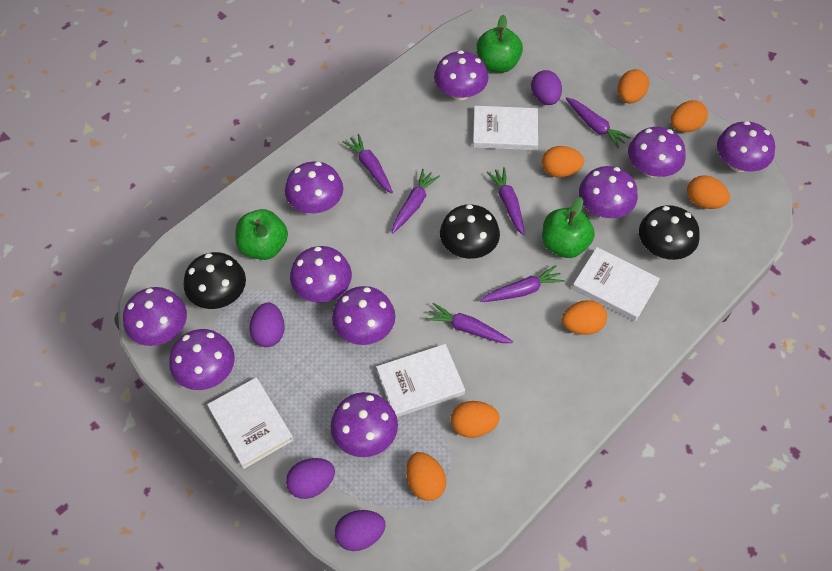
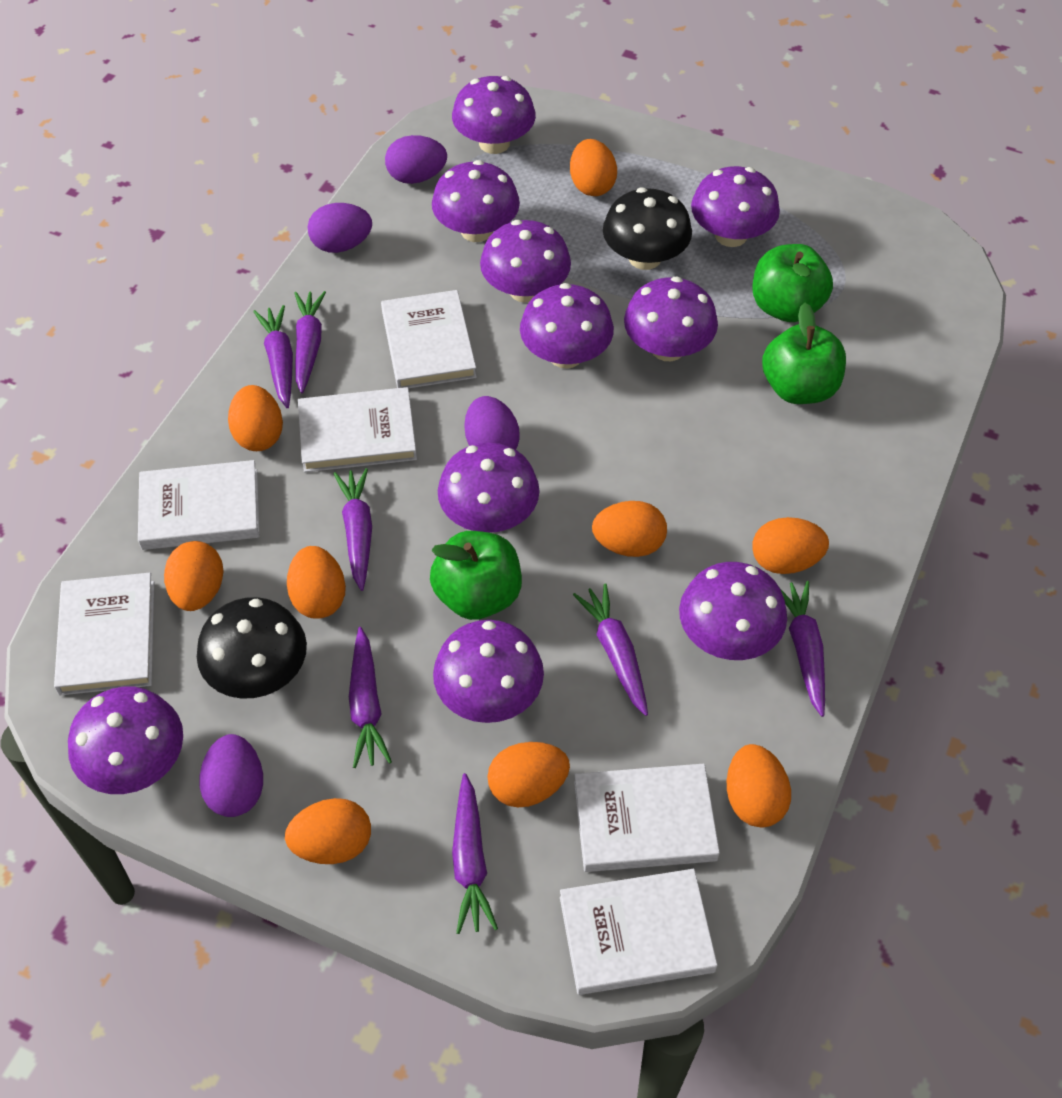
black mushroom: 3 -> 2
orange egg: 7 -> 9
purple carrot: 6 -> 7
white book: 4 -> 6

